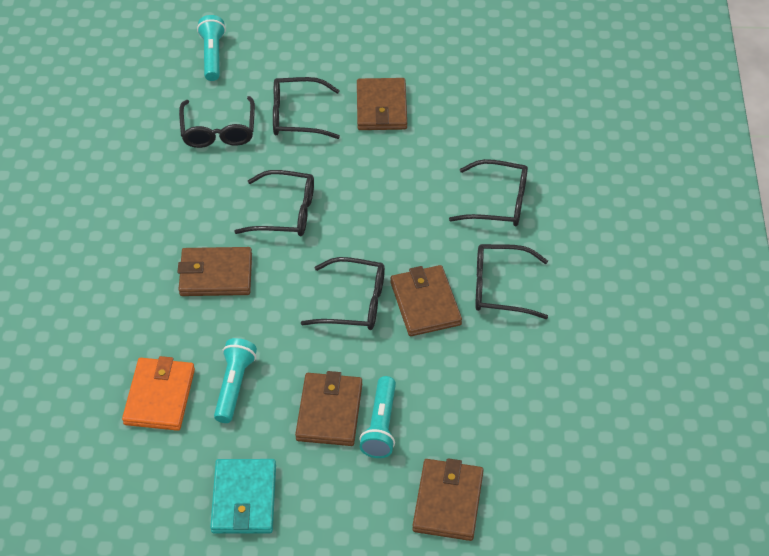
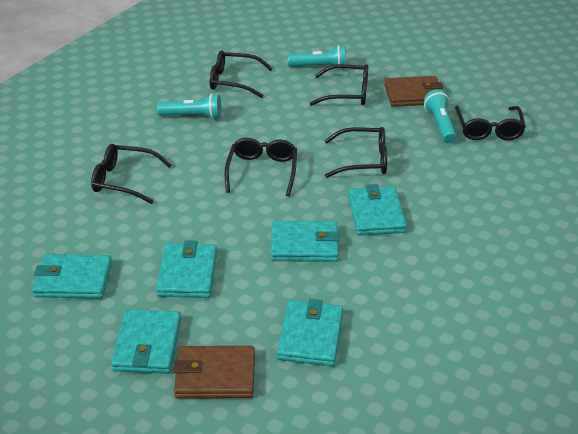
brown wallet: 5 -> 2
orange wallet: 1 -> 0
turquoise wallet: 1 -> 6

